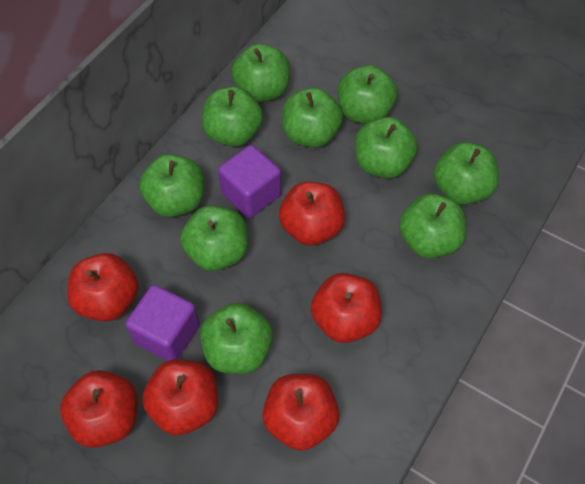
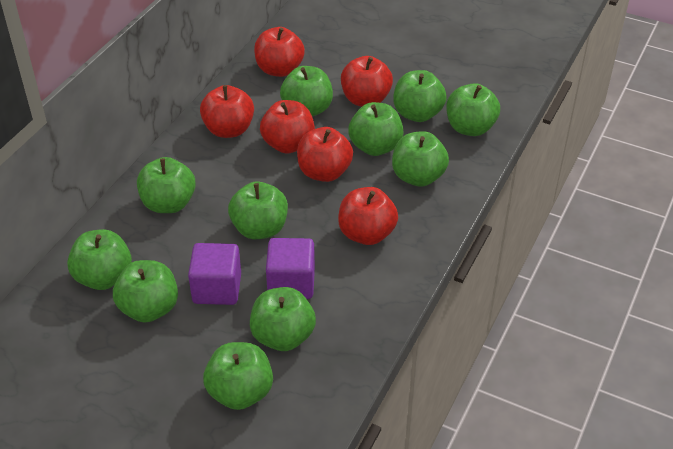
green apple: 10 -> 11

